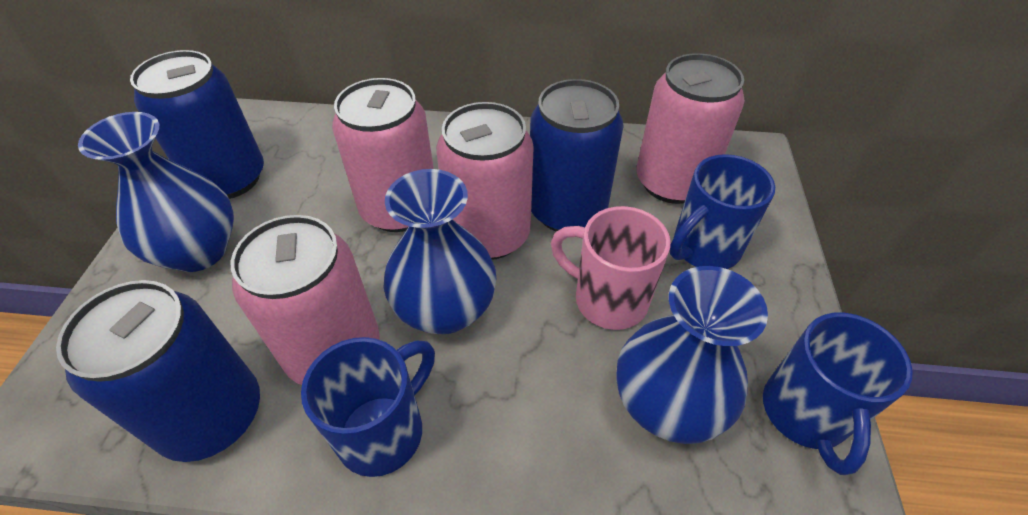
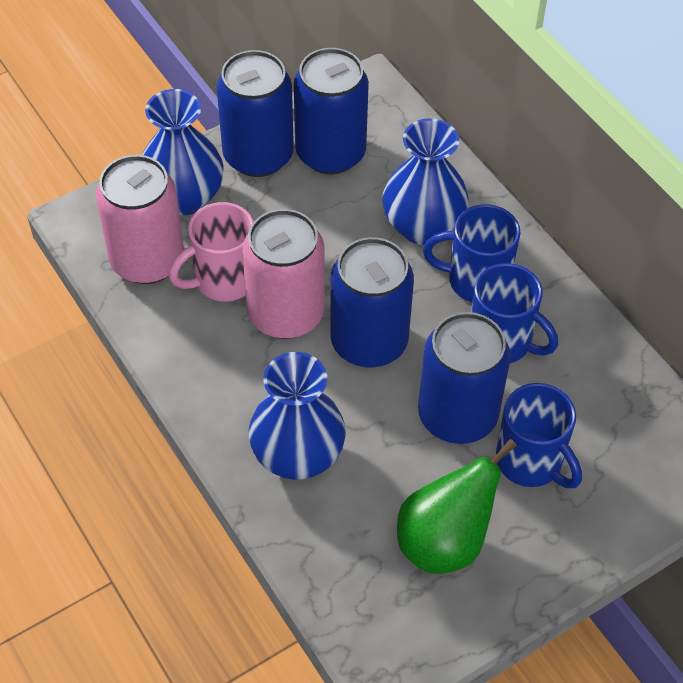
blue can: 3 -> 4
green pear: 0 -> 1
pink can: 4 -> 2

